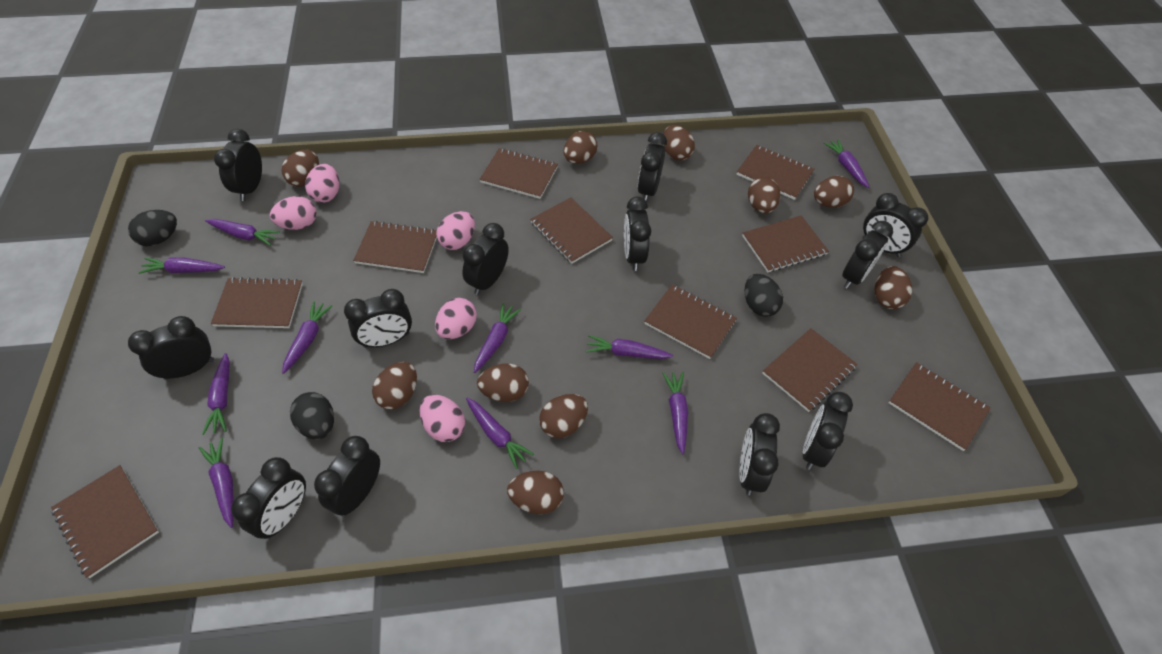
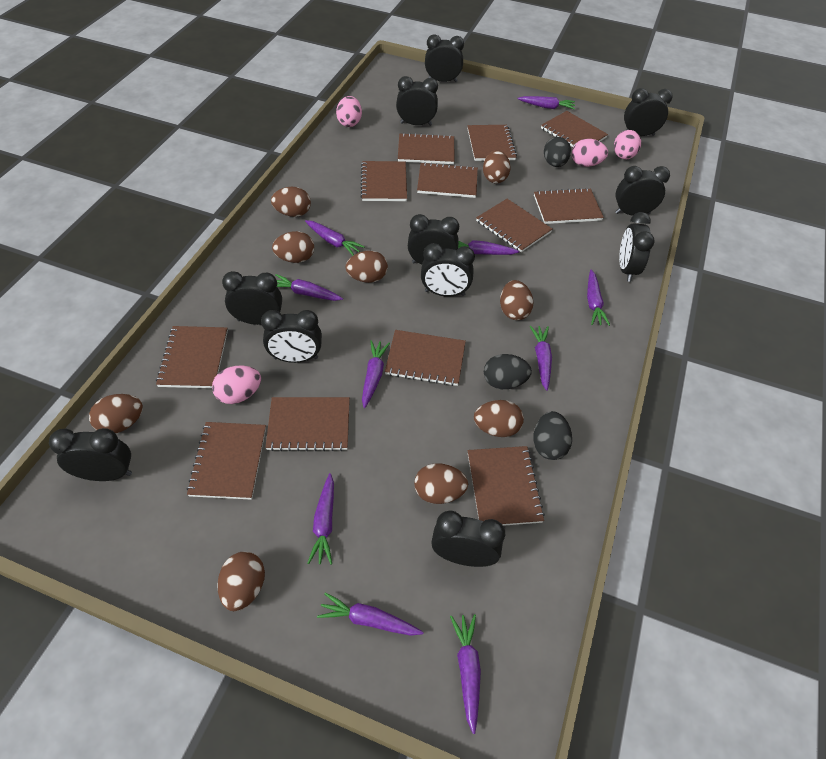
black clock: 12 -> 11
brown egg: 10 -> 9
brown notebook: 10 -> 12
pink egg: 5 -> 4

